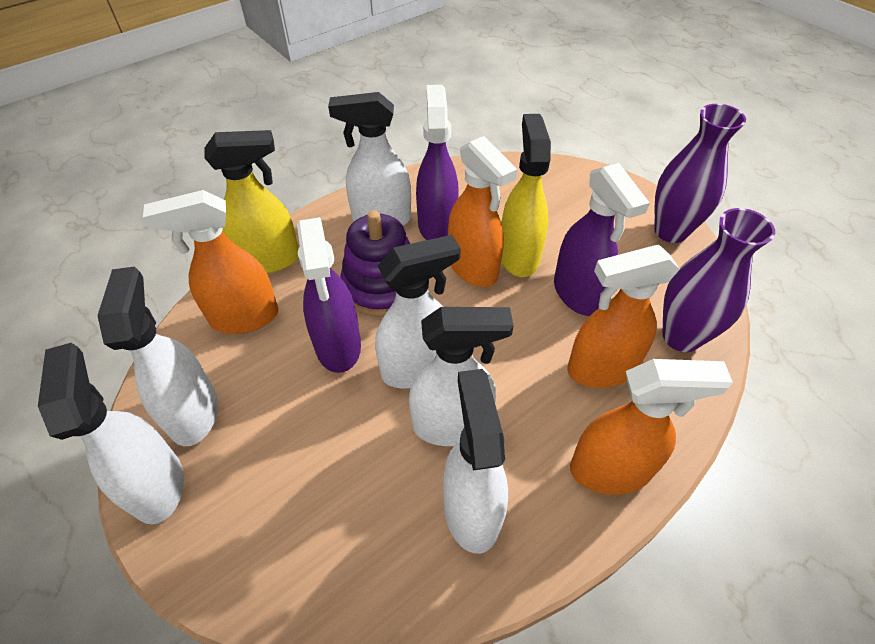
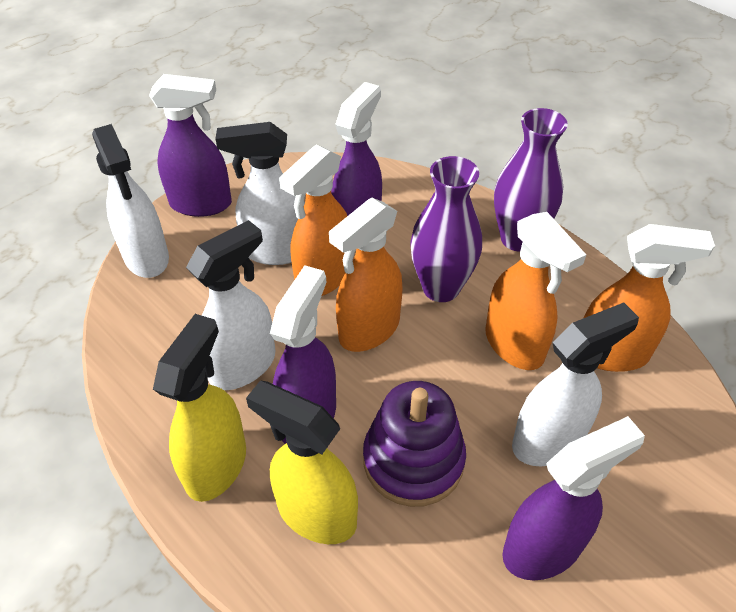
purple spray bottle: 3 -> 4
white spray bottle: 6 -> 4

